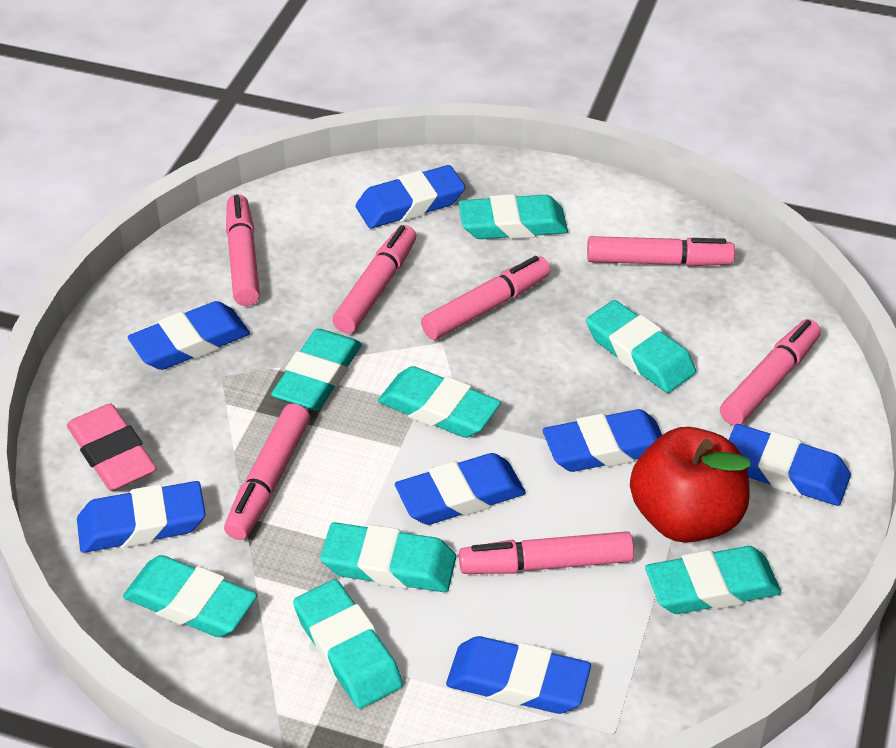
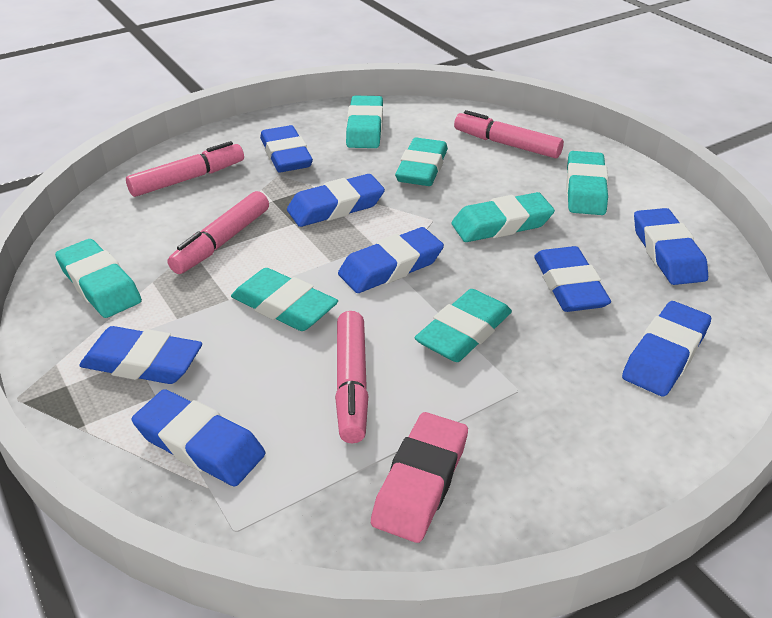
blue eraser: 7 -> 8
pink marker: 7 -> 4
red apple: 1 -> 0
turquoise eraser: 8 -> 7

